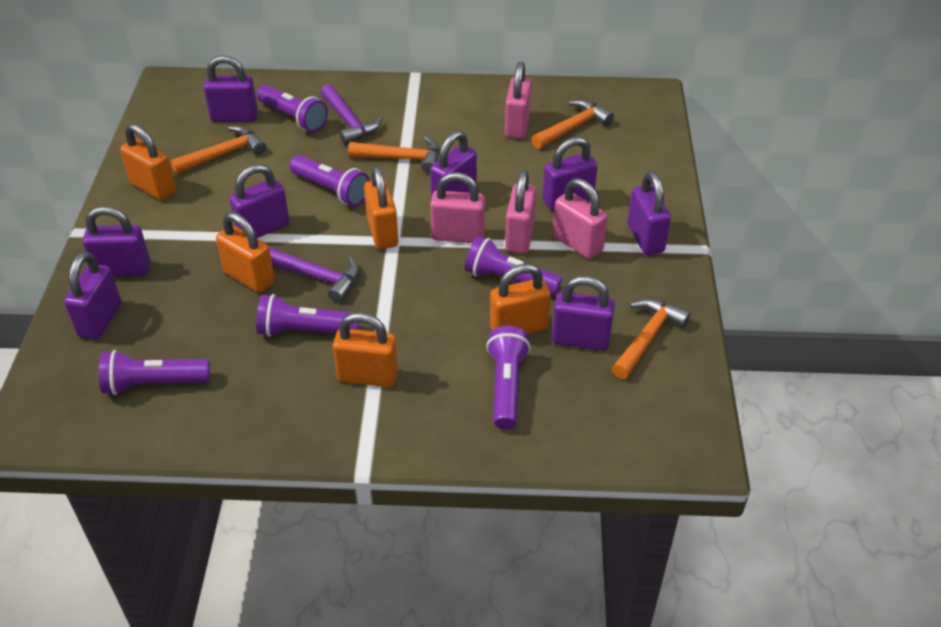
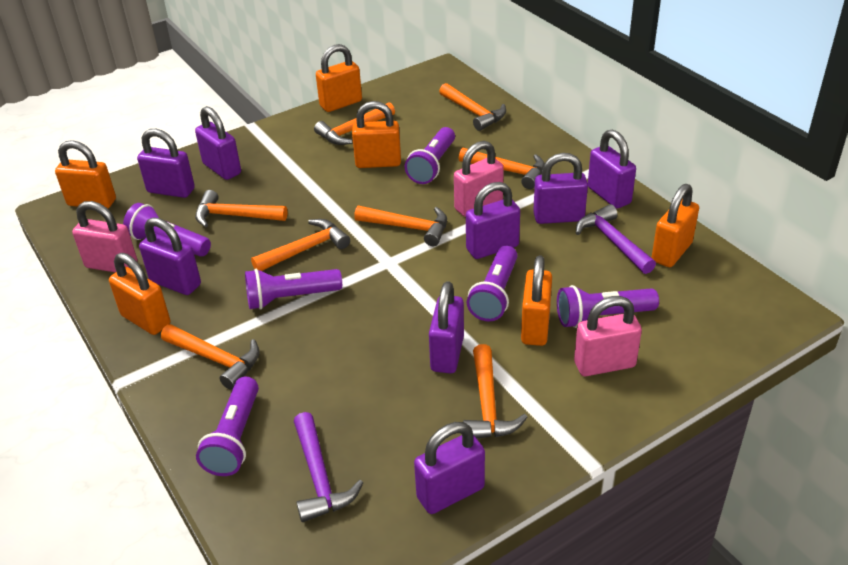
orange hammer: 4 -> 8
orange padlock: 5 -> 6
pink padlock: 4 -> 3

